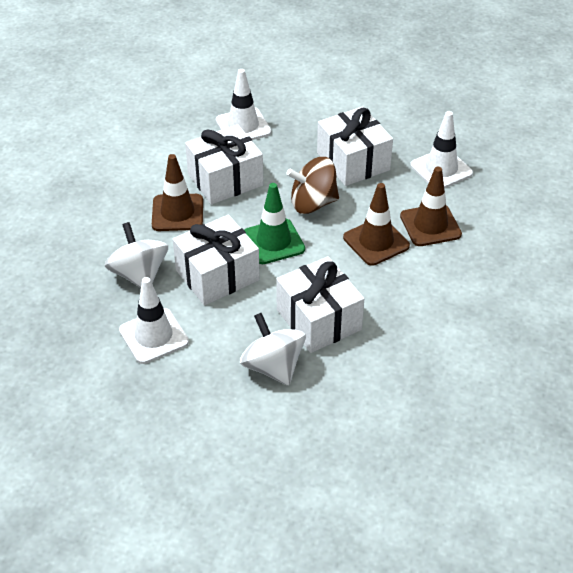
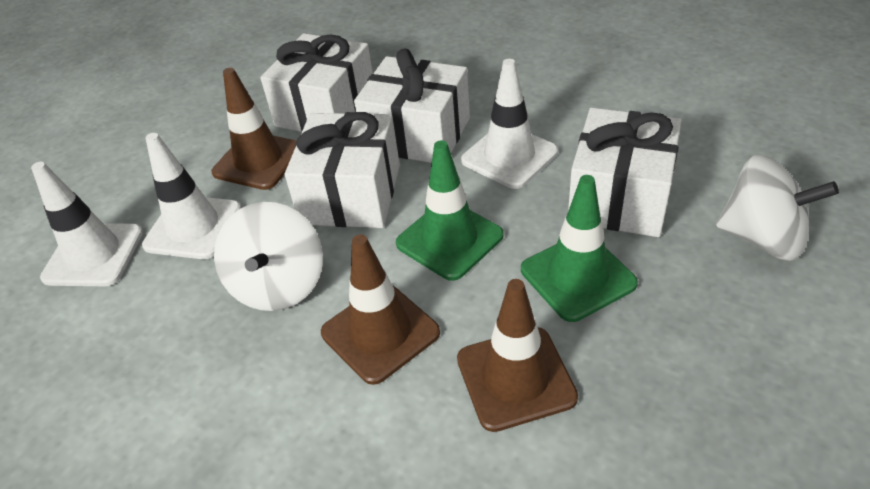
brown spinning top: 1 -> 0
green traffic cone: 1 -> 2

